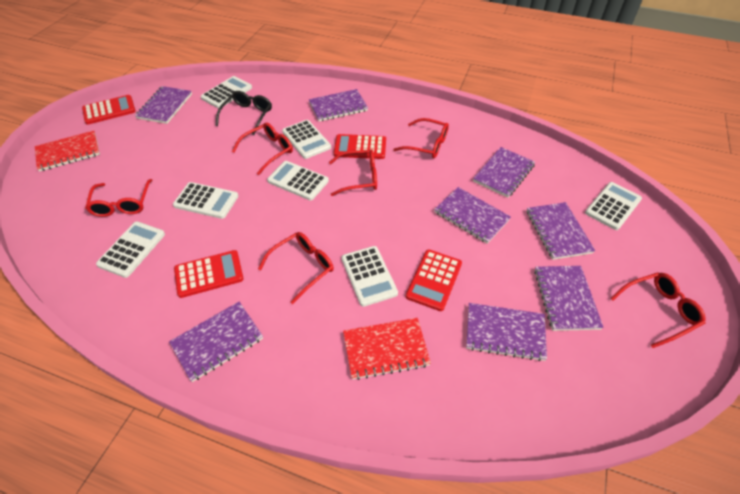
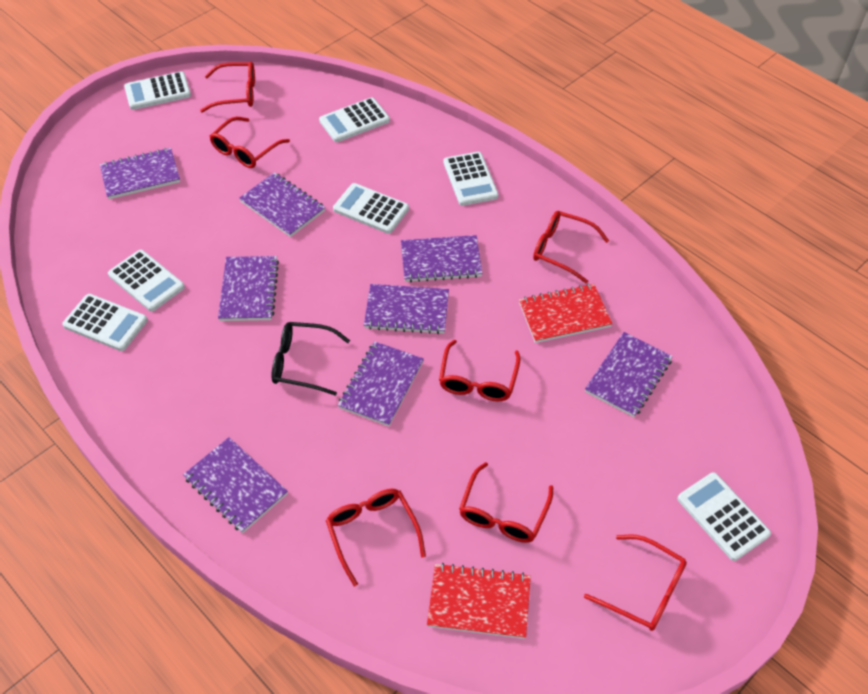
red calculator: 4 -> 0
red glasses: 6 -> 7

